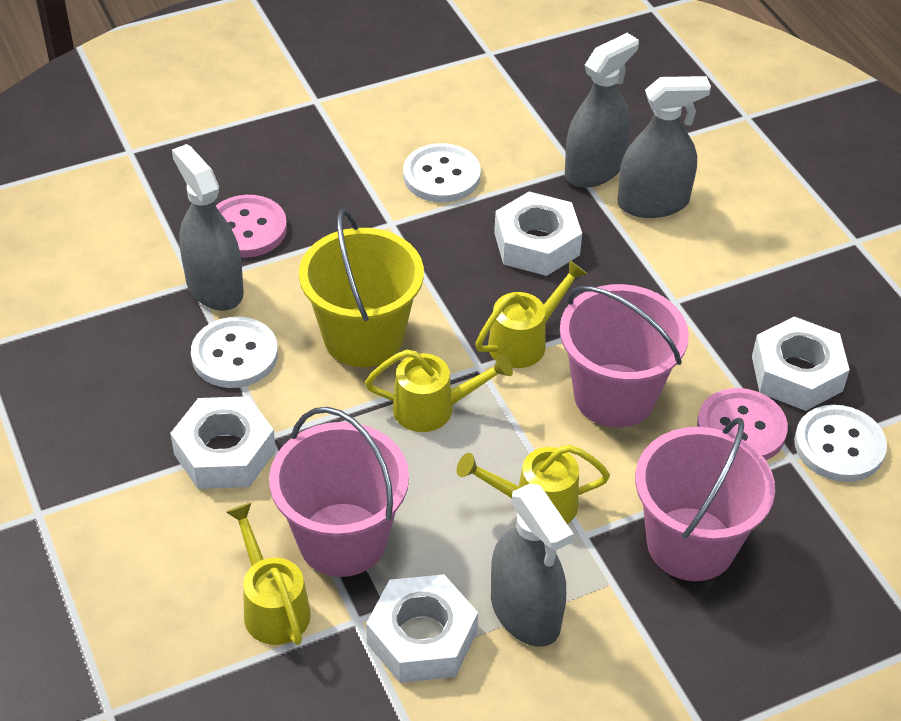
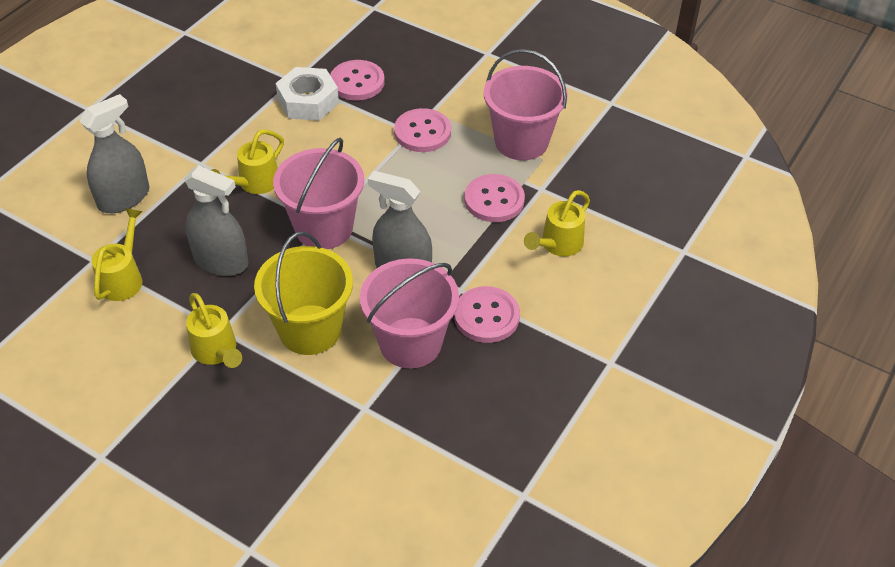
grey spray bottle: 4 -> 3
pink button: 2 -> 4
white button: 3 -> 0
white nut: 4 -> 1

